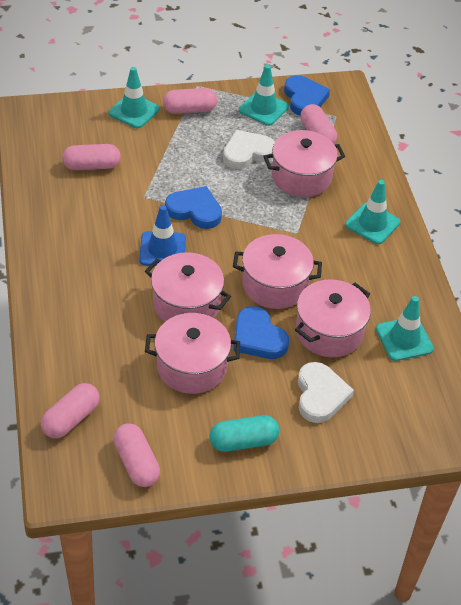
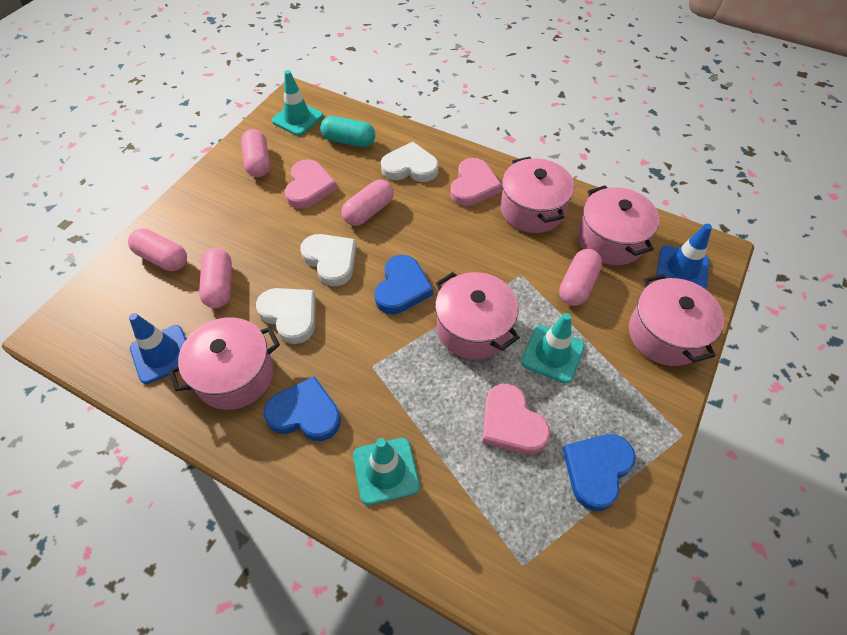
blue traffic cone: 1 -> 2
pink heart: 0 -> 3
turquoise traffic cone: 4 -> 3
white heart: 2 -> 3

